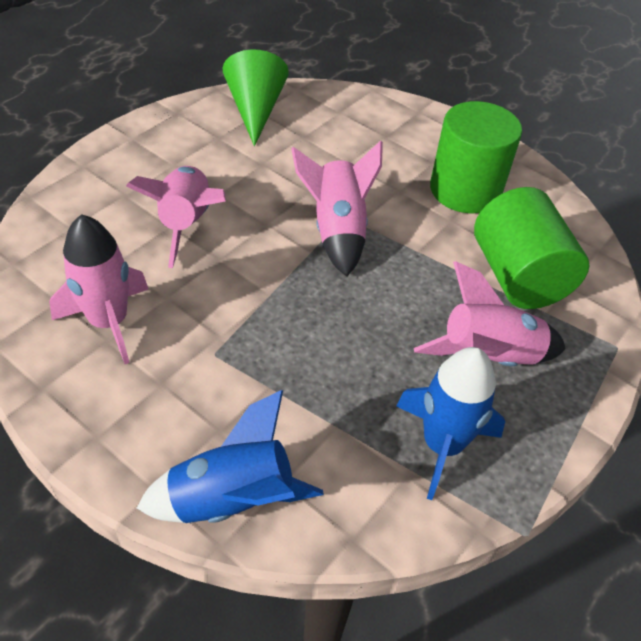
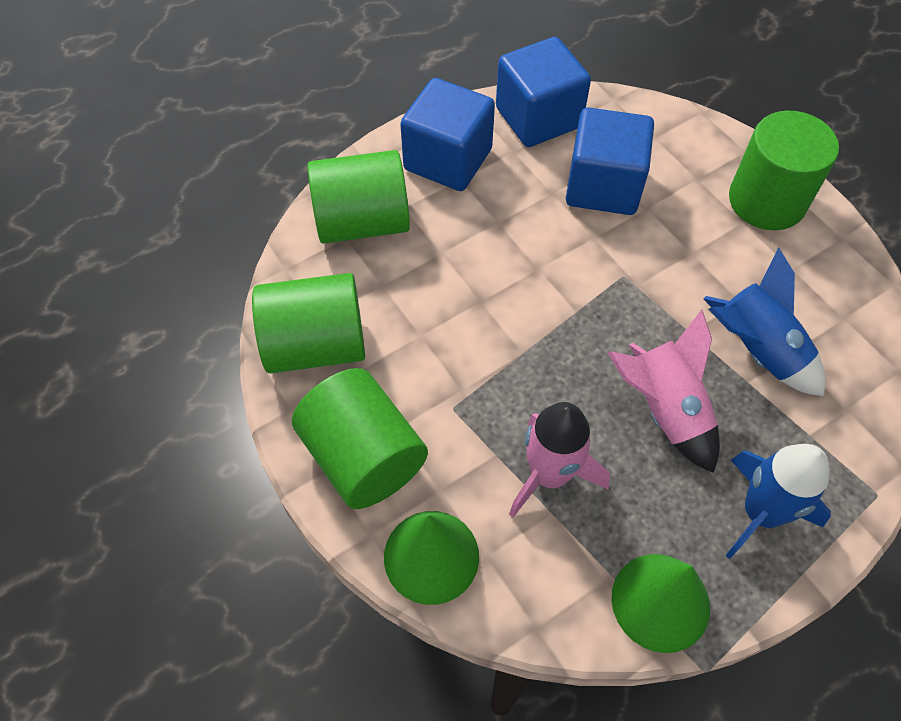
blue cube: 0 -> 3
green cone: 1 -> 2
green cylinder: 2 -> 4
pink rocket: 4 -> 2

